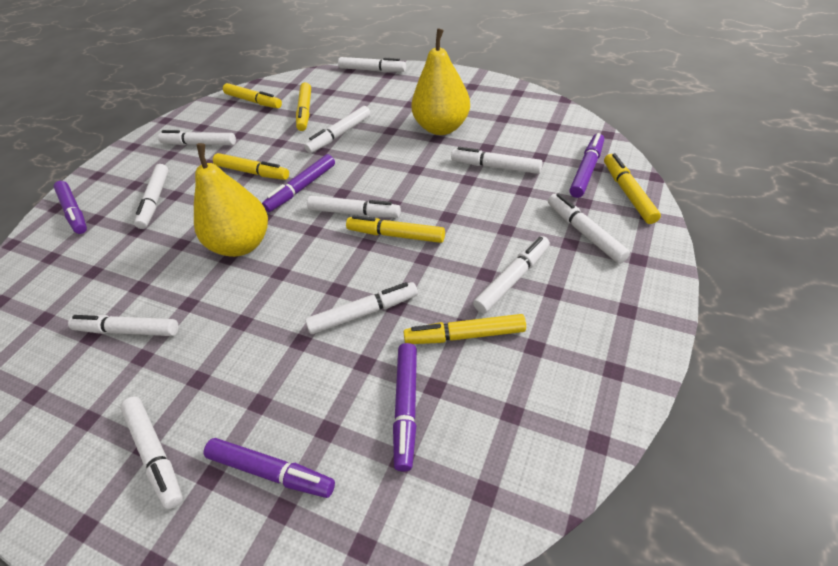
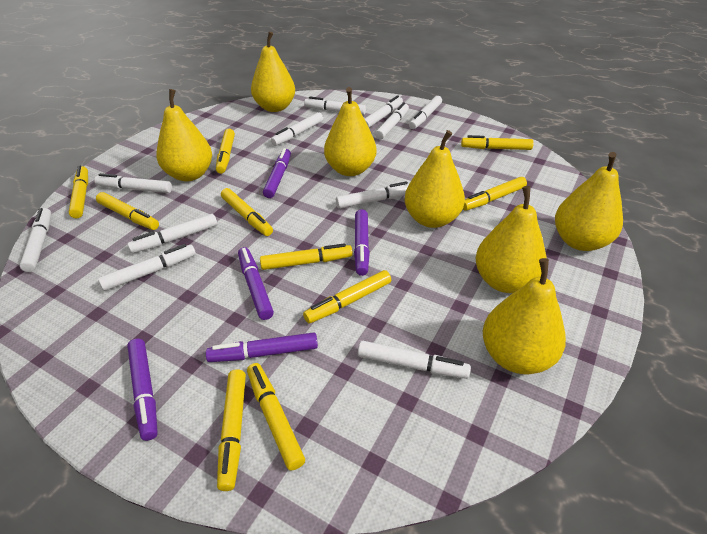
yellow marker: 6 -> 10
yellow pear: 2 -> 7

